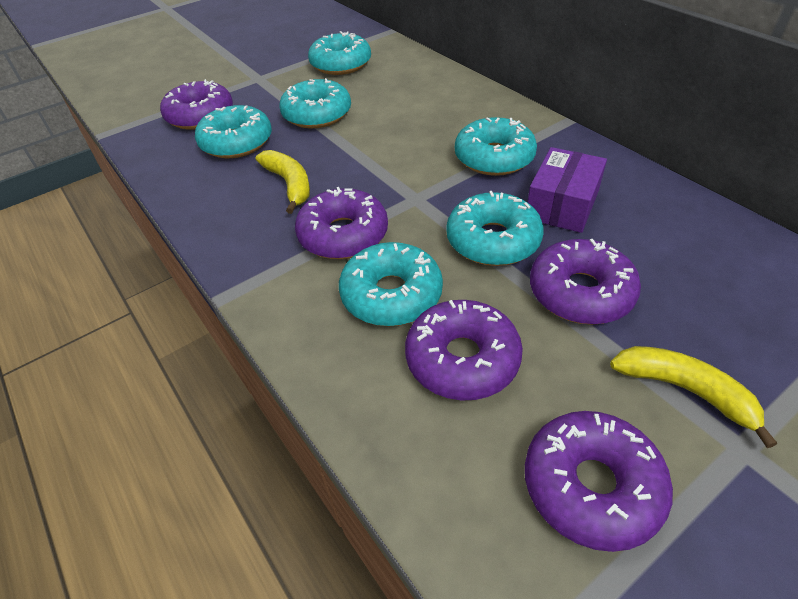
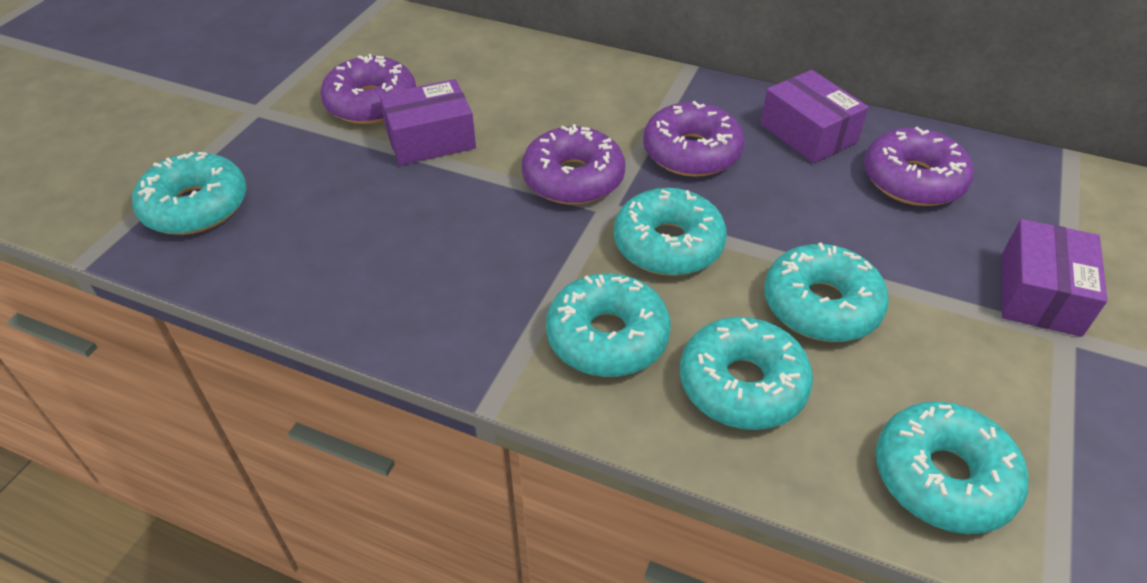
purple box: 1 -> 3
purple donut: 5 -> 4
yellow banana: 2 -> 0

